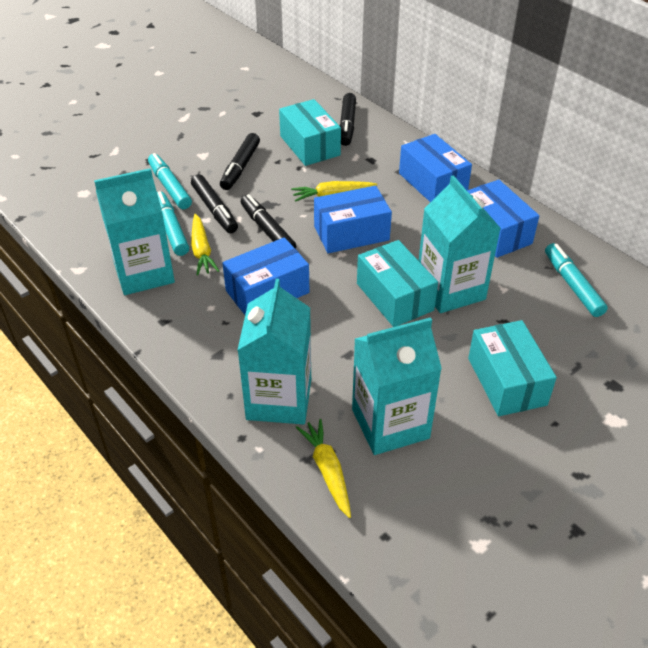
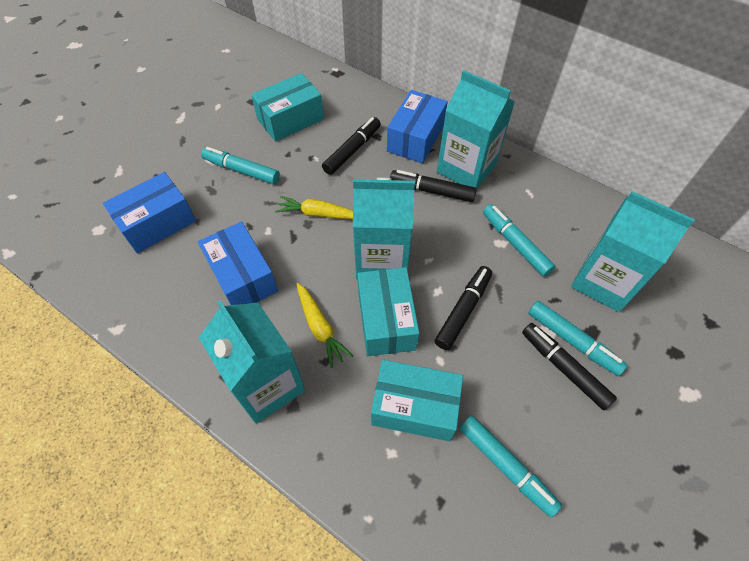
blue box: 4 -> 3
turquoise marker: 3 -> 4
yellow carrot: 3 -> 2

